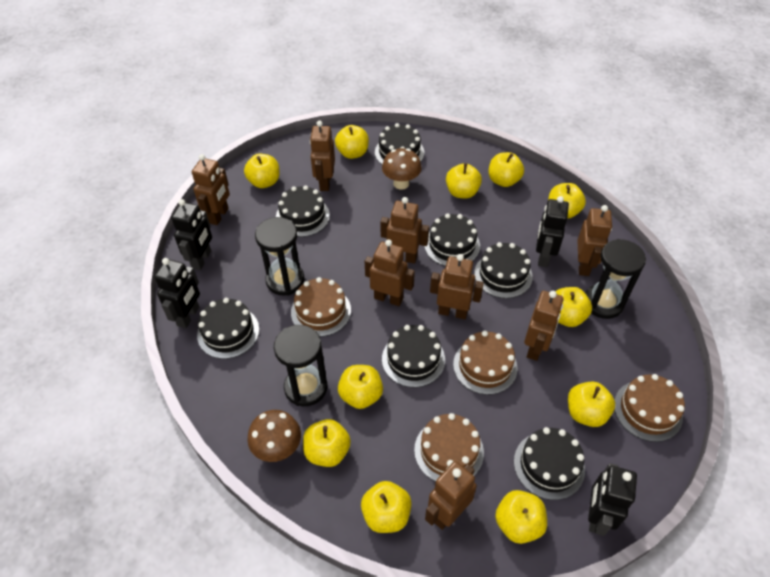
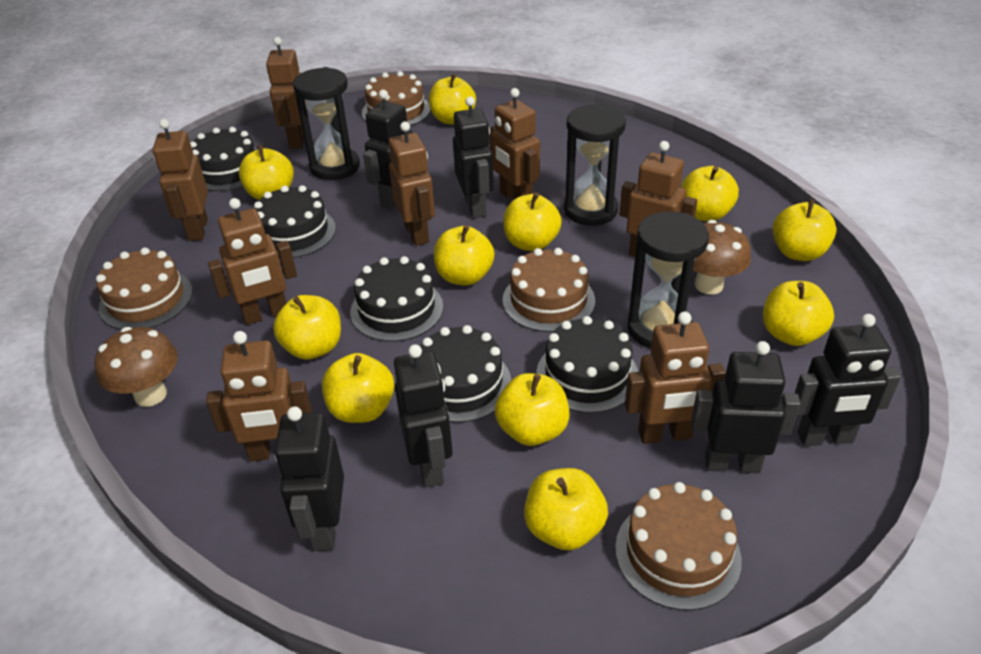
black cake: 7 -> 5
black robot: 4 -> 6

